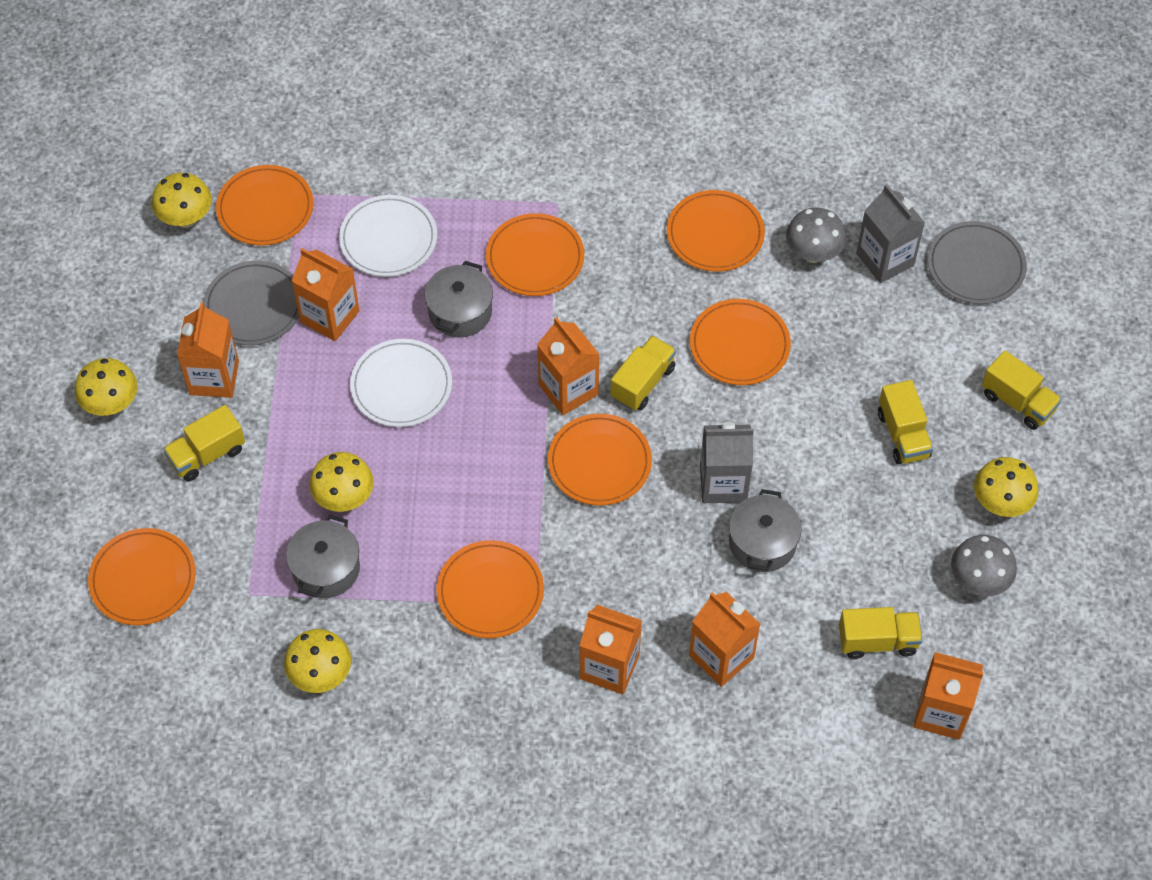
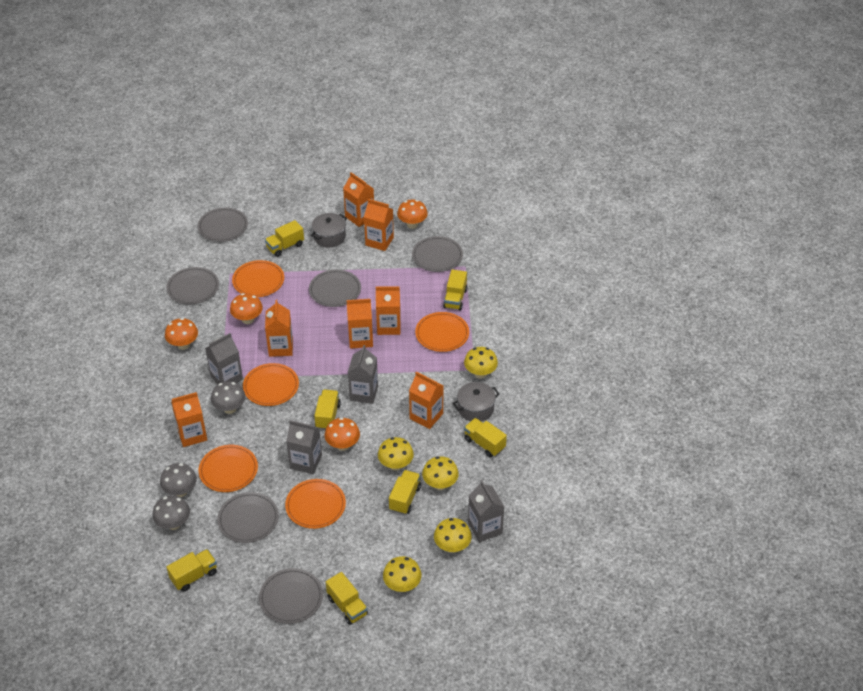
grey carton: 2 -> 4
grey mushroom: 2 -> 3
grey plate: 2 -> 6
grey pot: 3 -> 2
orange carton: 6 -> 7
orange mushroom: 0 -> 4
orange plate: 7 -> 5
white plate: 2 -> 0
yellow truck: 5 -> 7

